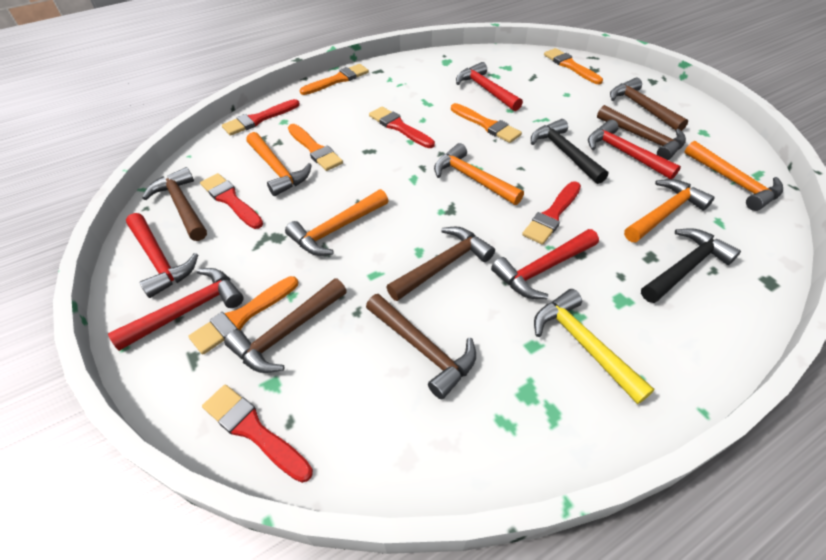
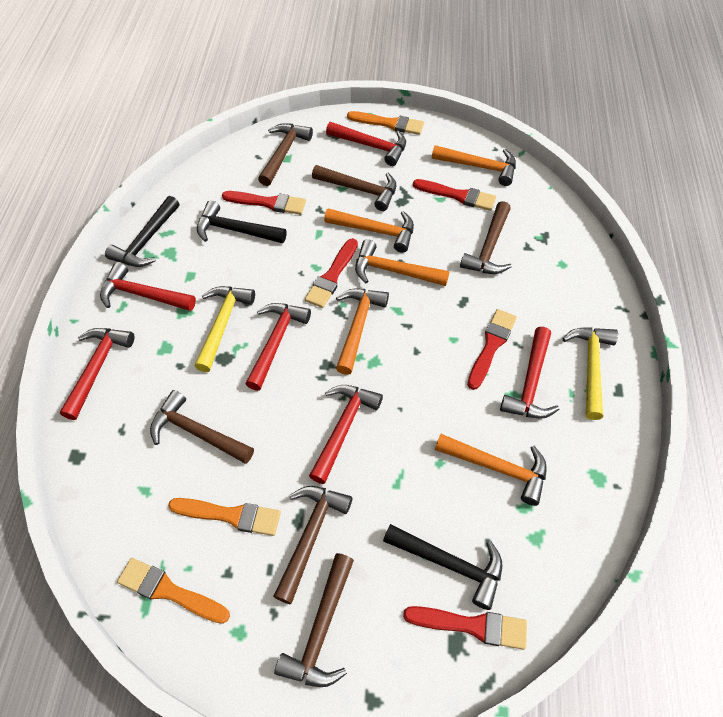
black hammer: 2 -> 3
orange brush: 5 -> 3
red hammer: 5 -> 6
yellow hammer: 1 -> 2

